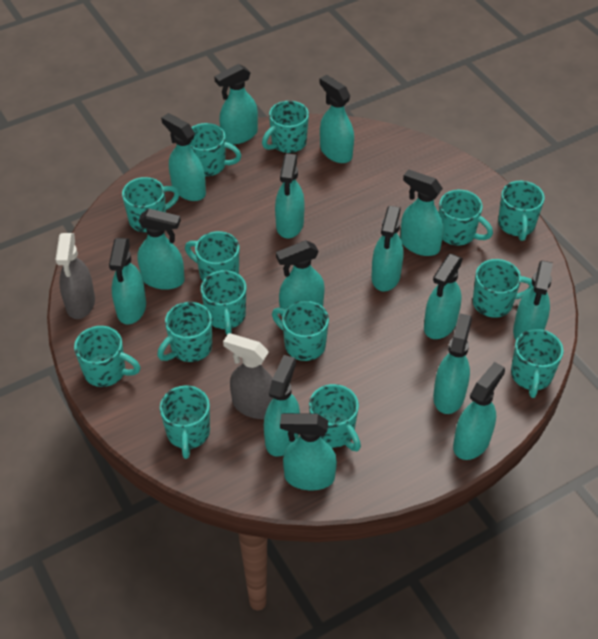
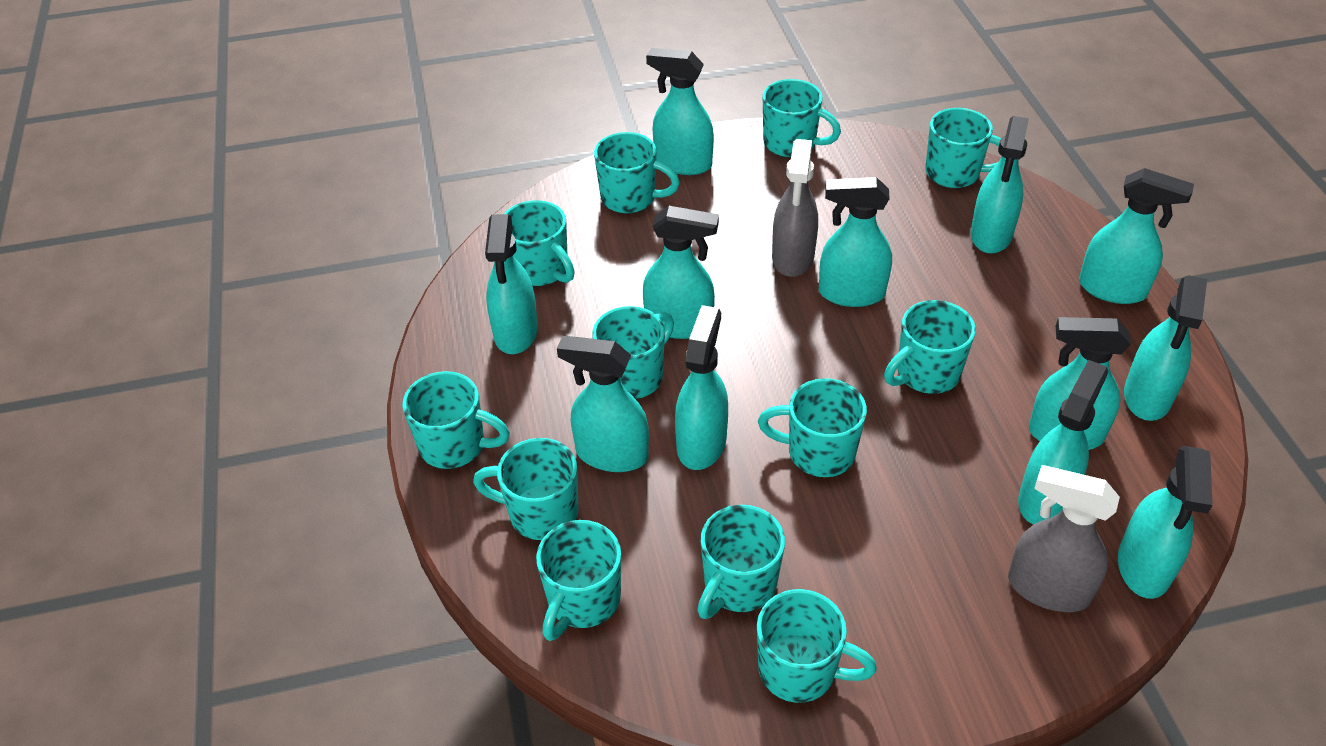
turquoise mug: 14 -> 12
turquoise spray bottle: 15 -> 12

